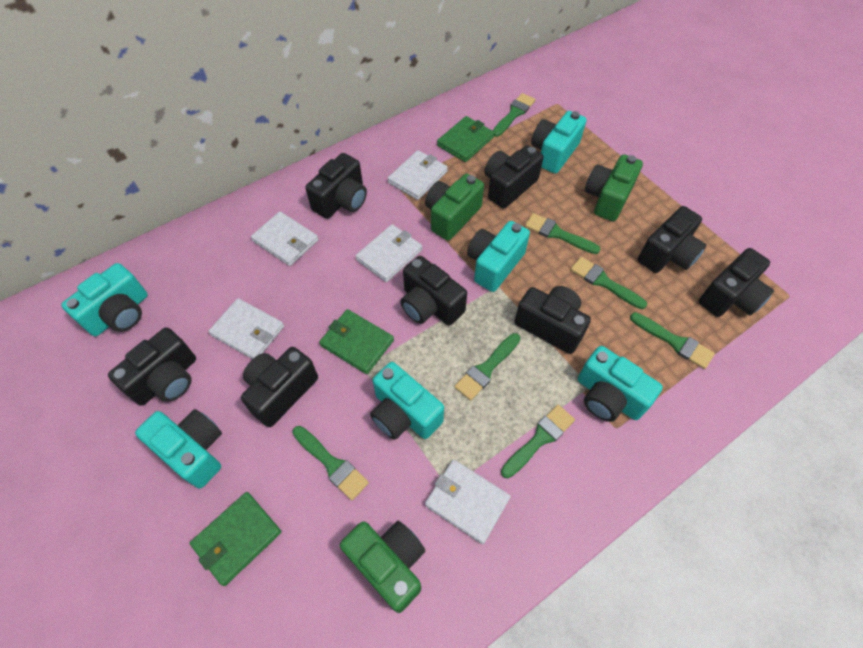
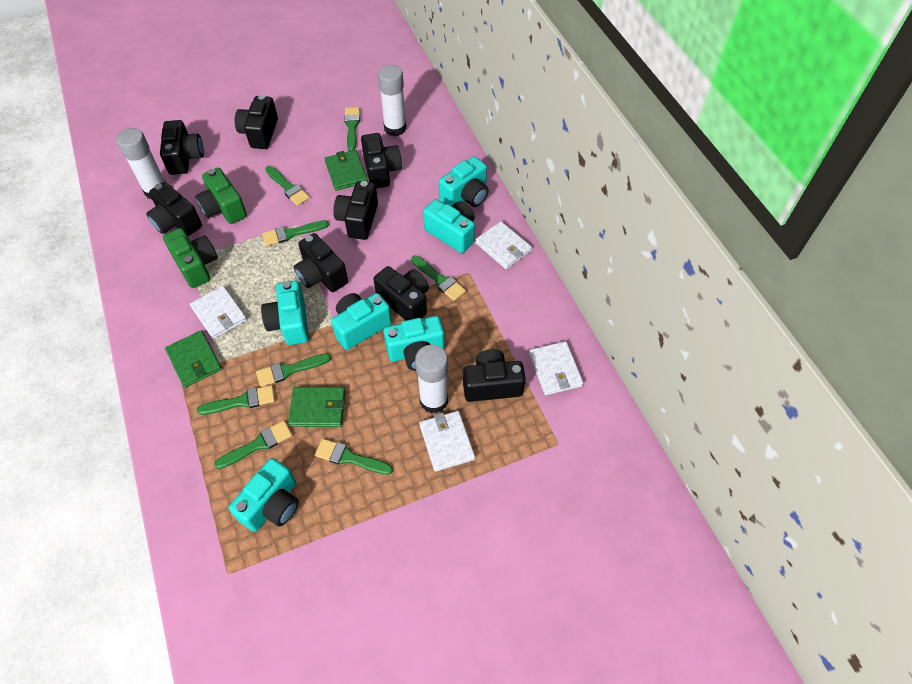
green brush: 7 -> 8
green camera: 3 -> 2
white glue stick: 0 -> 3
white wallet: 5 -> 4

